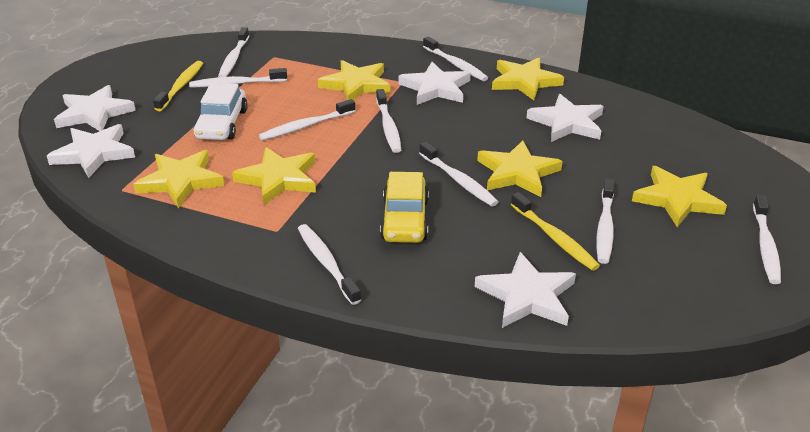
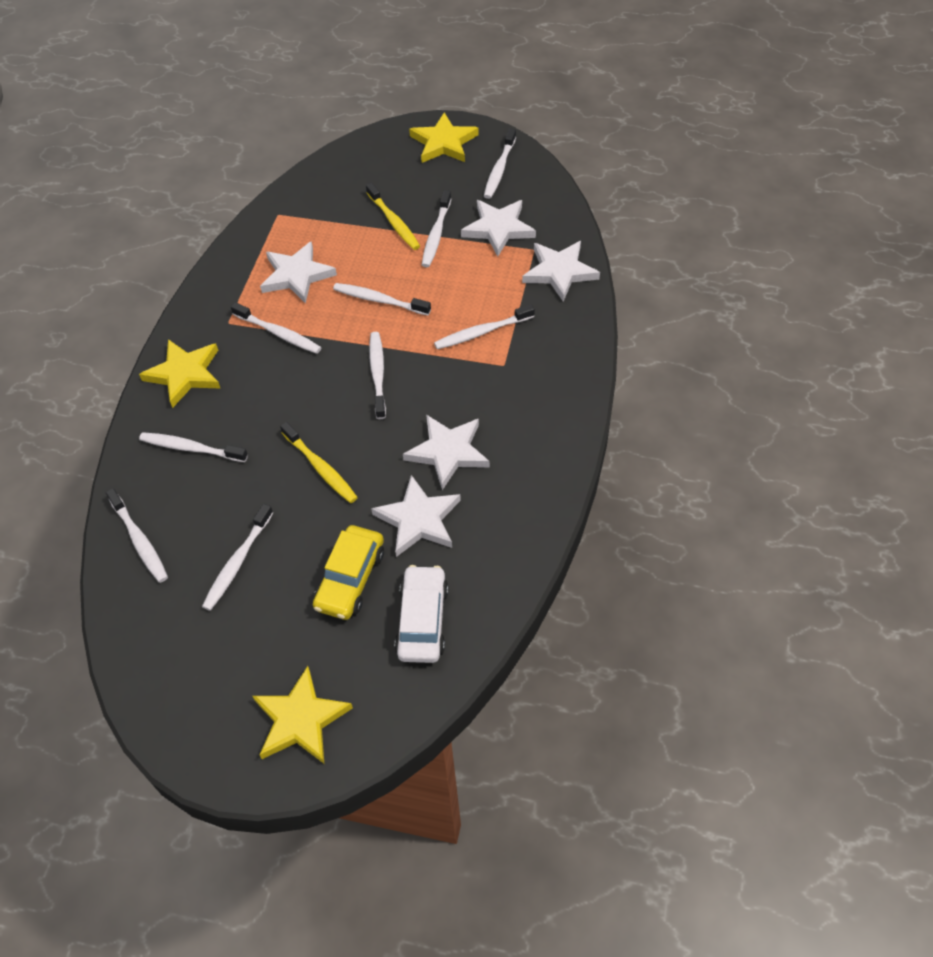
yellow star: 6 -> 3

